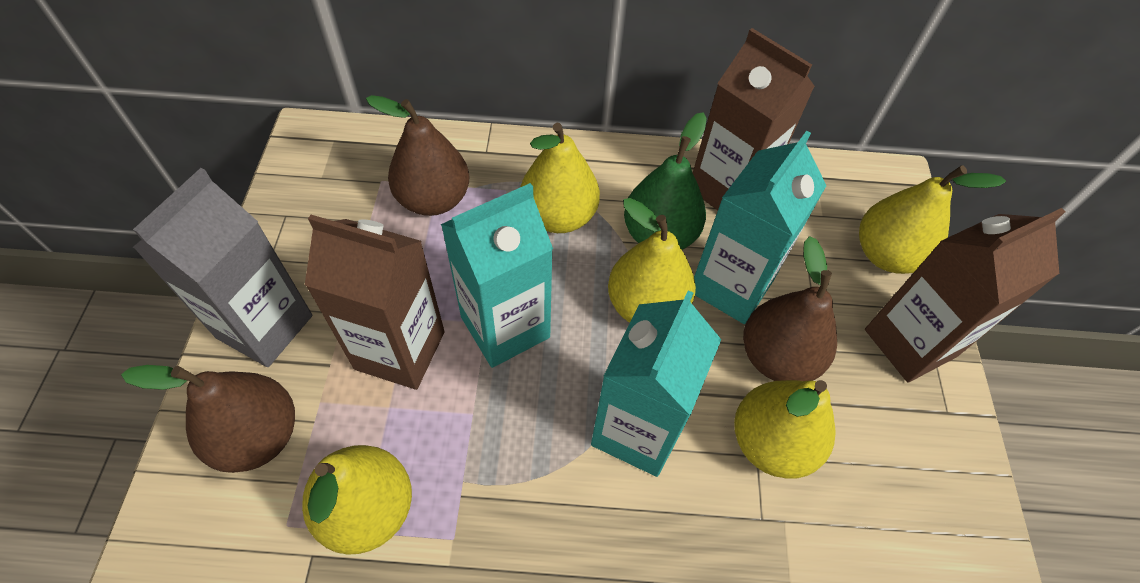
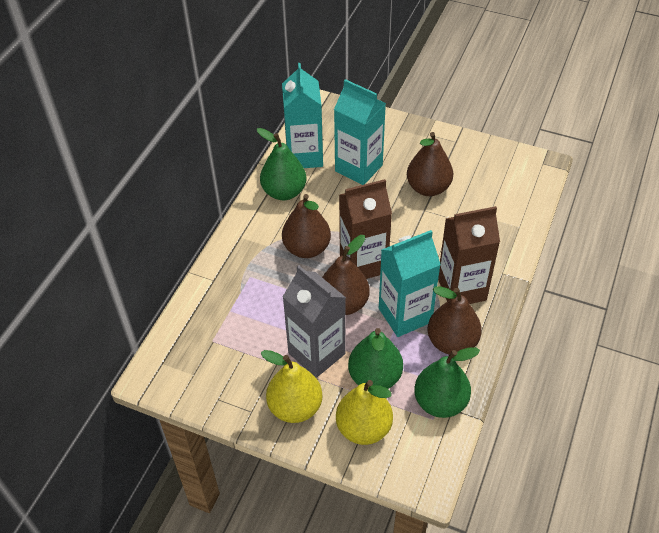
brown carton: 3 -> 2
brown pear: 3 -> 4
green pear: 1 -> 3
yellow pear: 5 -> 2

